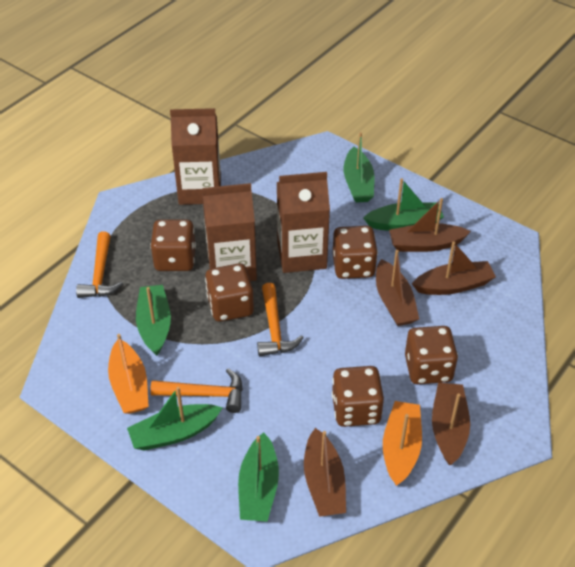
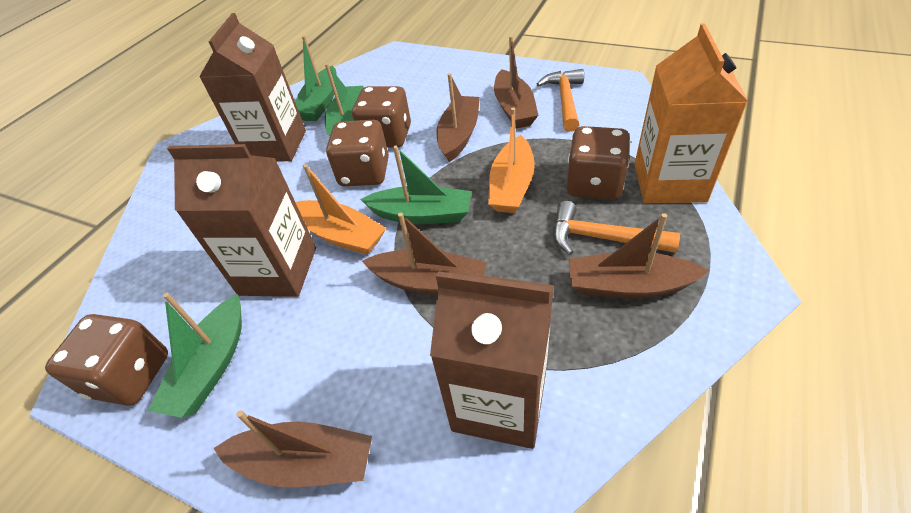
brown dice: 5 -> 4
green boat: 5 -> 4
orange carton: 0 -> 1
orange hammer: 3 -> 2

